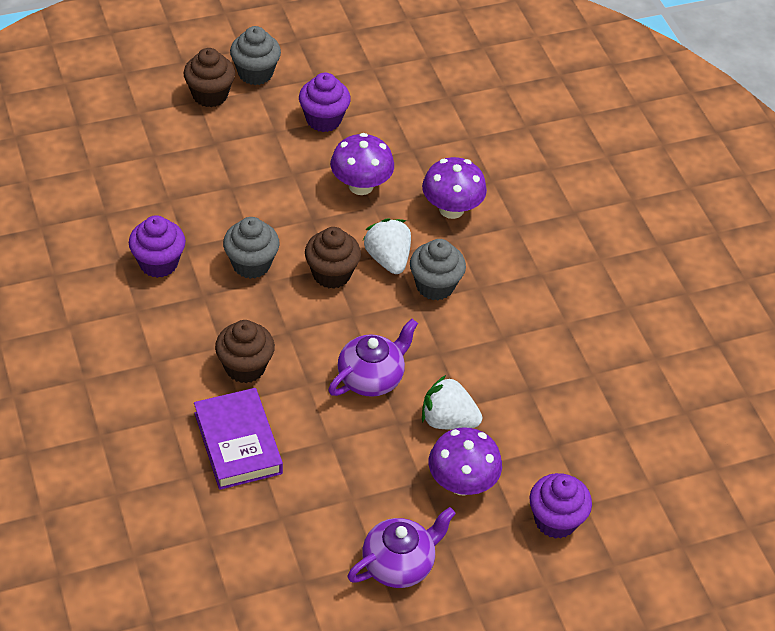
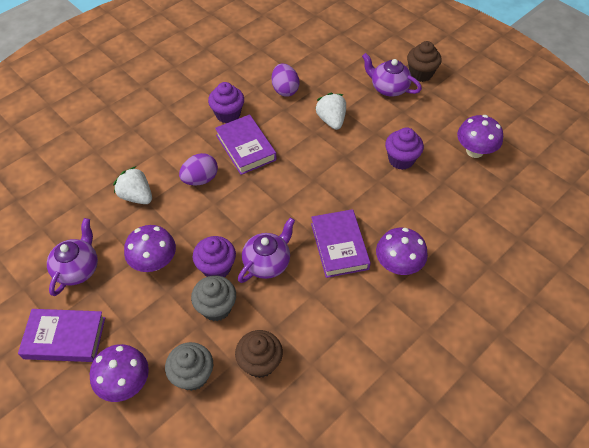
brown cupcake: 3 -> 2
grey cupcake: 3 -> 2
purple book: 1 -> 3
purple egg: 0 -> 2
purple mushroom: 3 -> 4
purple teapot: 2 -> 3

